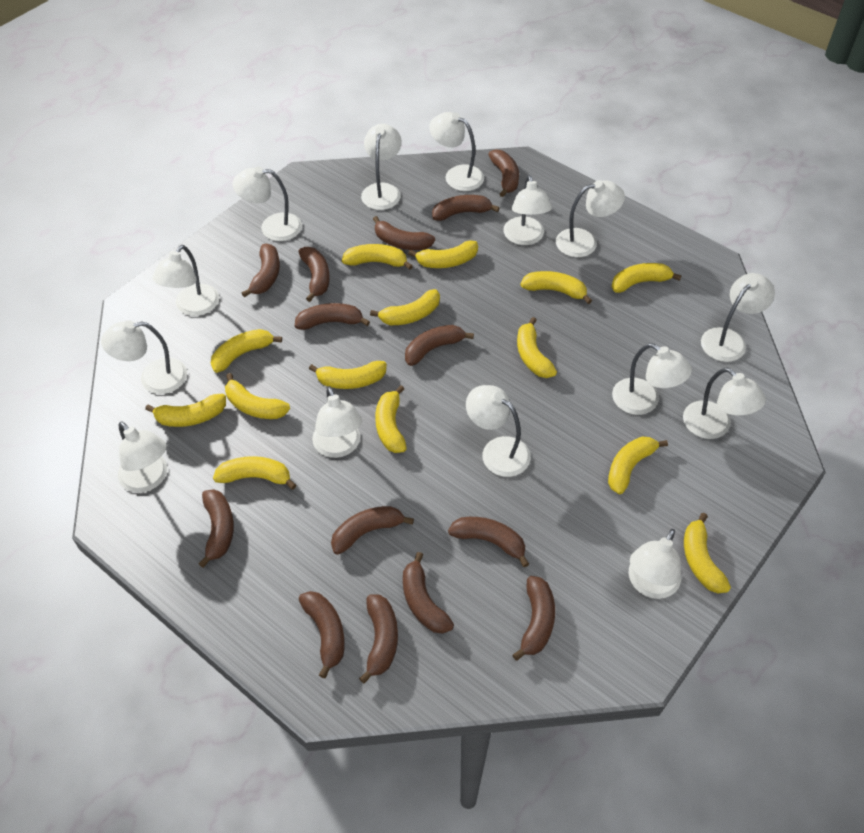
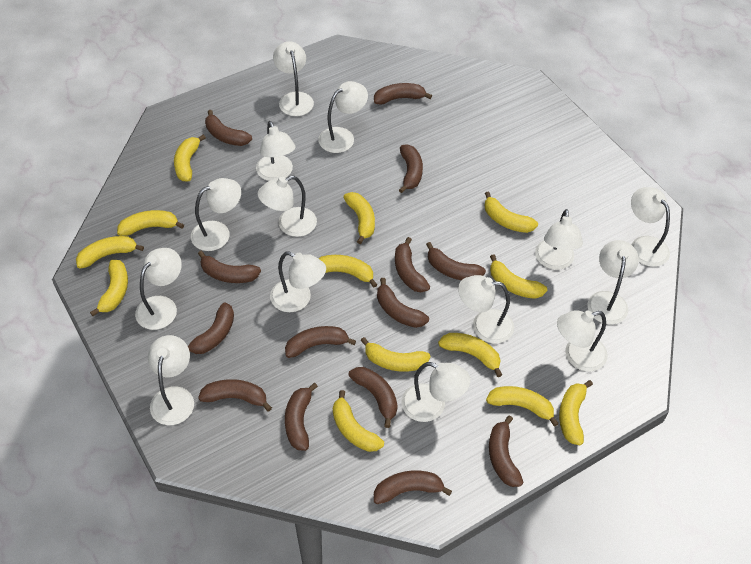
yellow banana: 14 -> 13

